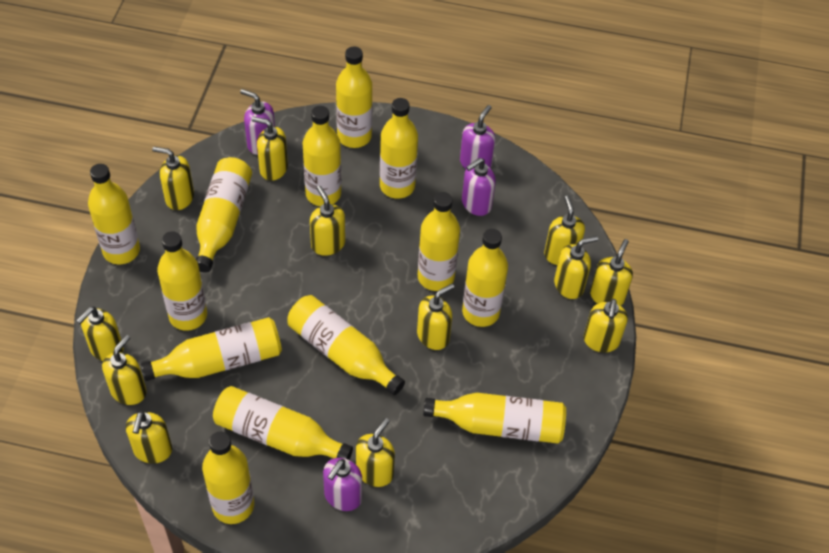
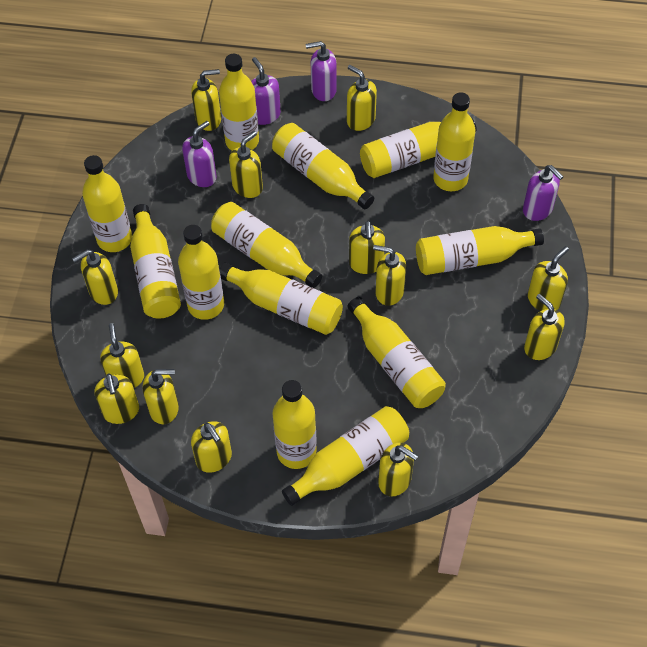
yellow soap dispenser: 12 -> 13

